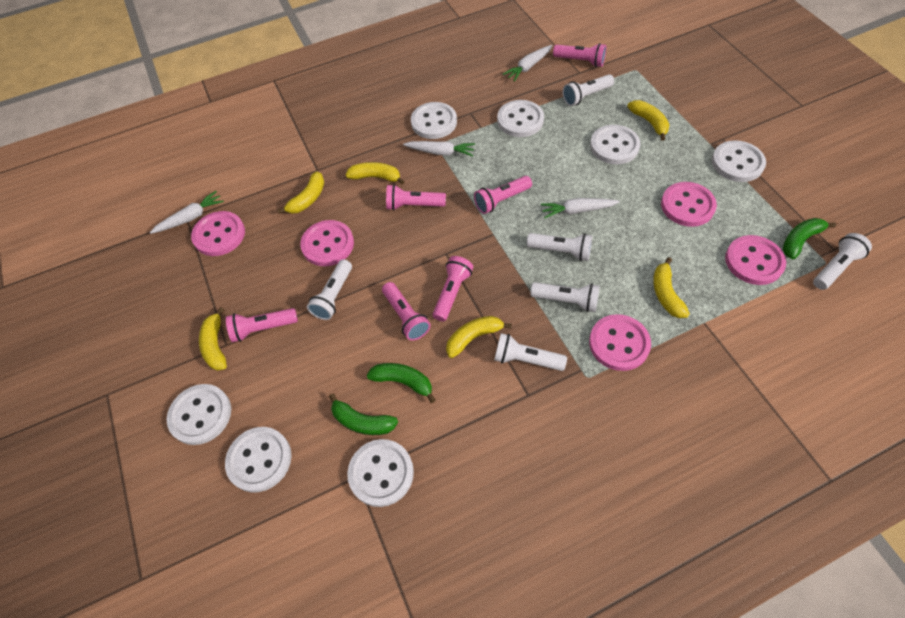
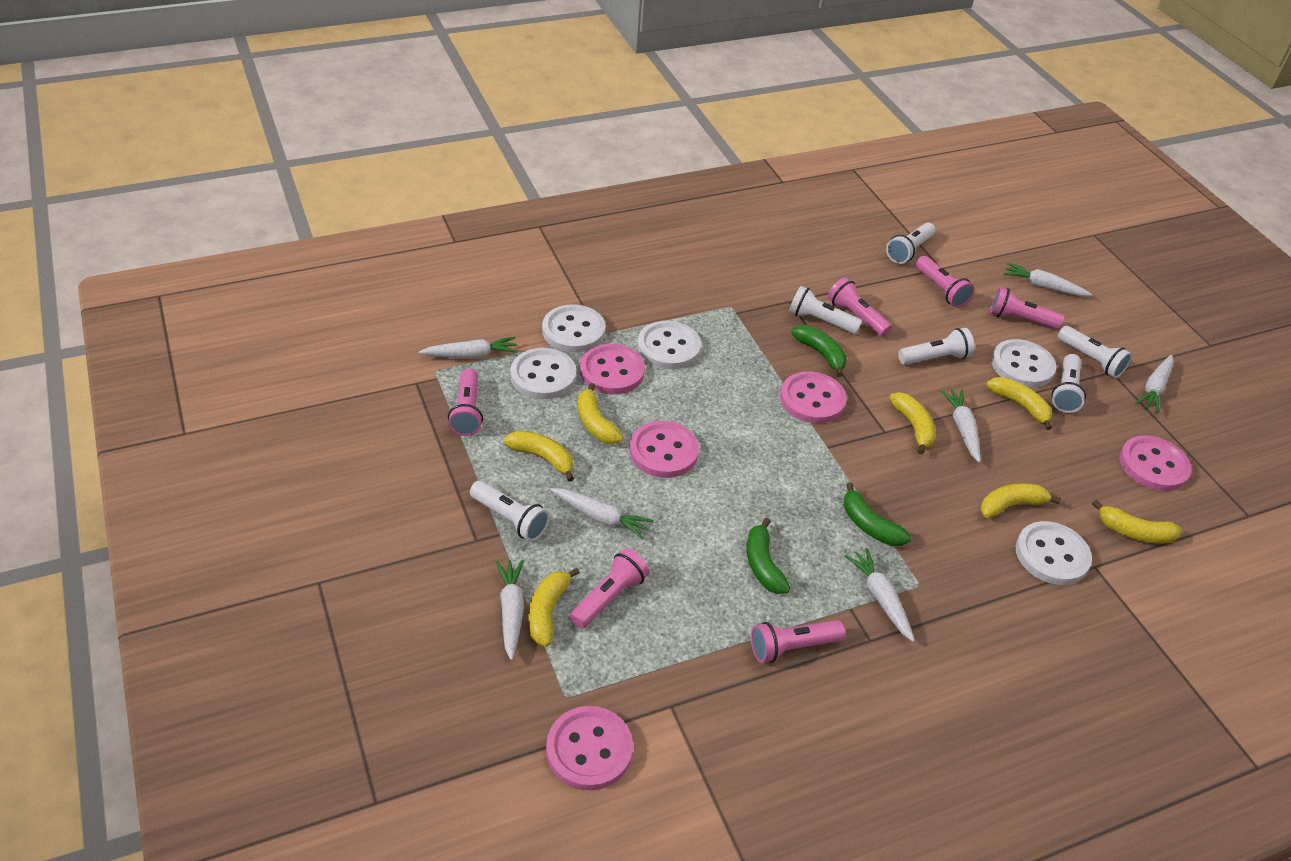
white button: 7 -> 5
white carrot: 4 -> 7
yellow banana: 6 -> 7

